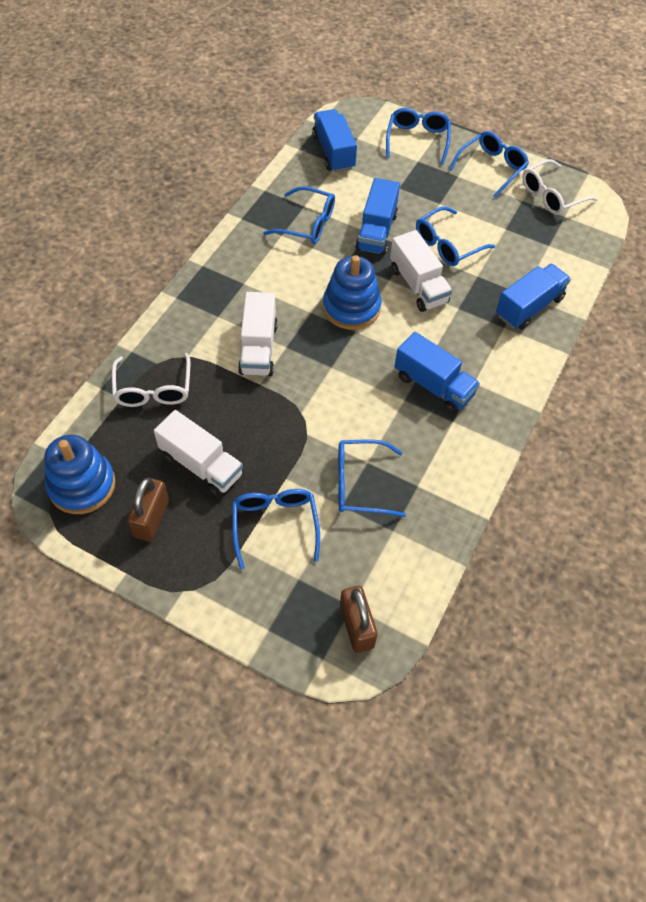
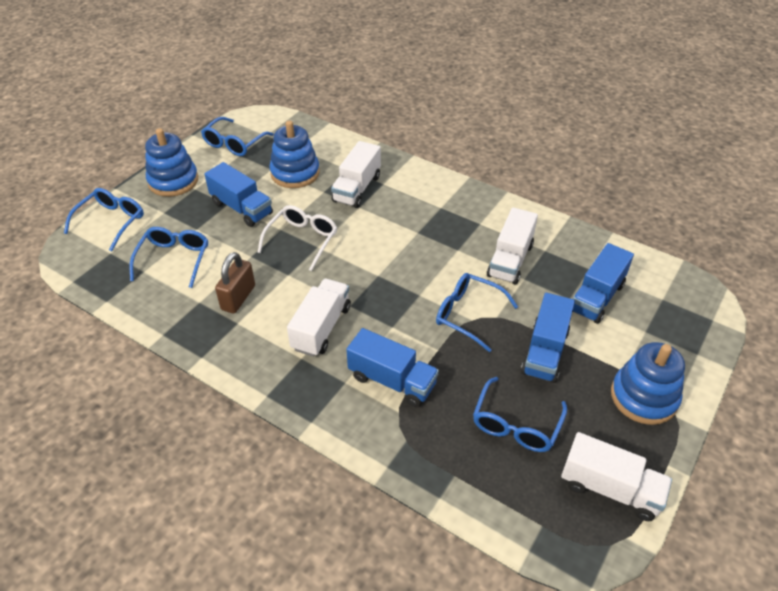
blue glasses: 6 -> 5
blue stacking toy: 2 -> 3
brown padlock: 2 -> 1
white glasses: 2 -> 1
white truck: 3 -> 4

